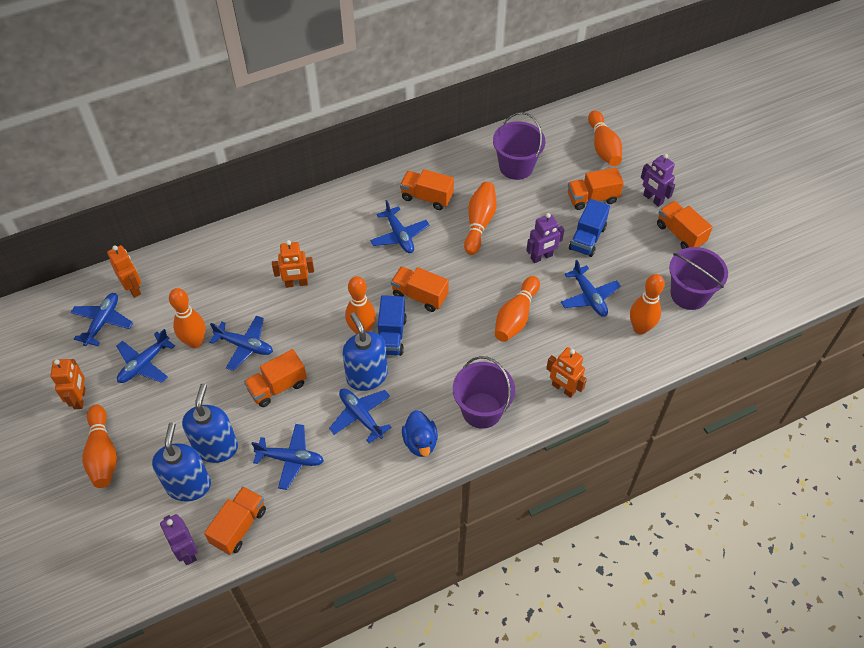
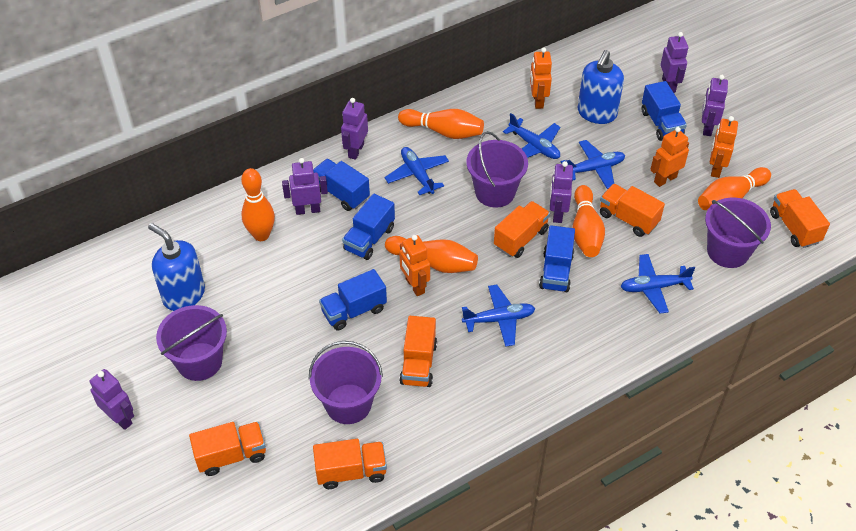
blue duck: 1 -> 0
blue plane: 7 -> 5
blue soap dispenser: 3 -> 2
blue truck: 2 -> 5
orange bowling pin: 7 -> 5
purple bucket: 3 -> 4
purple robot: 3 -> 6

